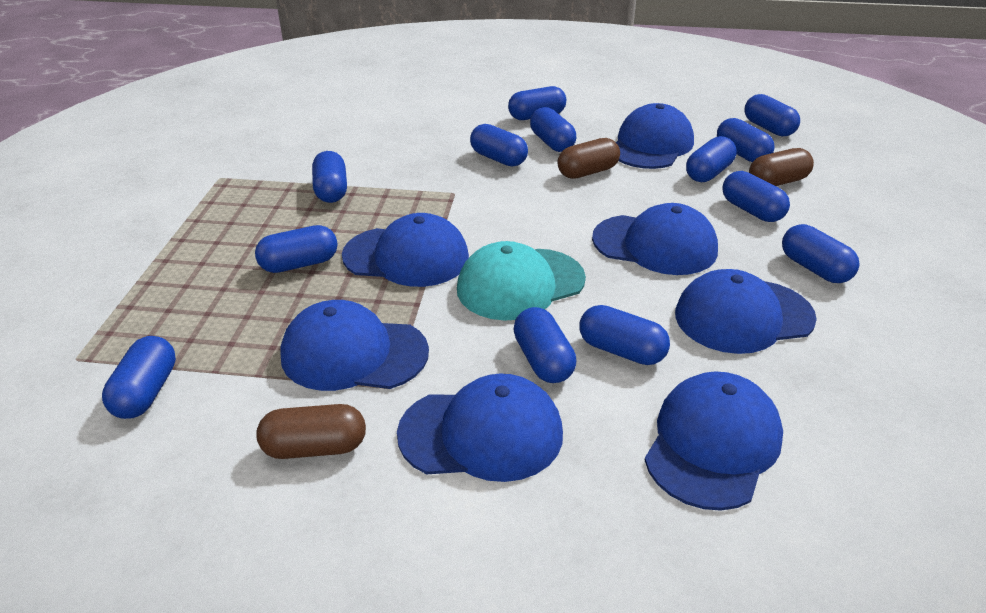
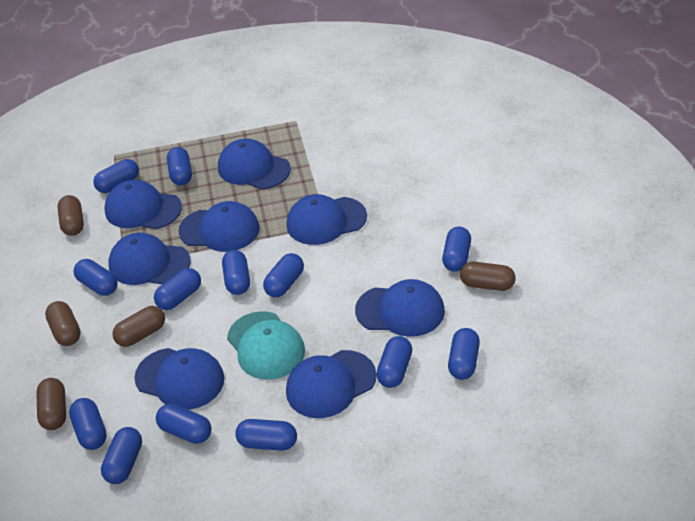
blue cap: 7 -> 8
brown capsule: 3 -> 5

